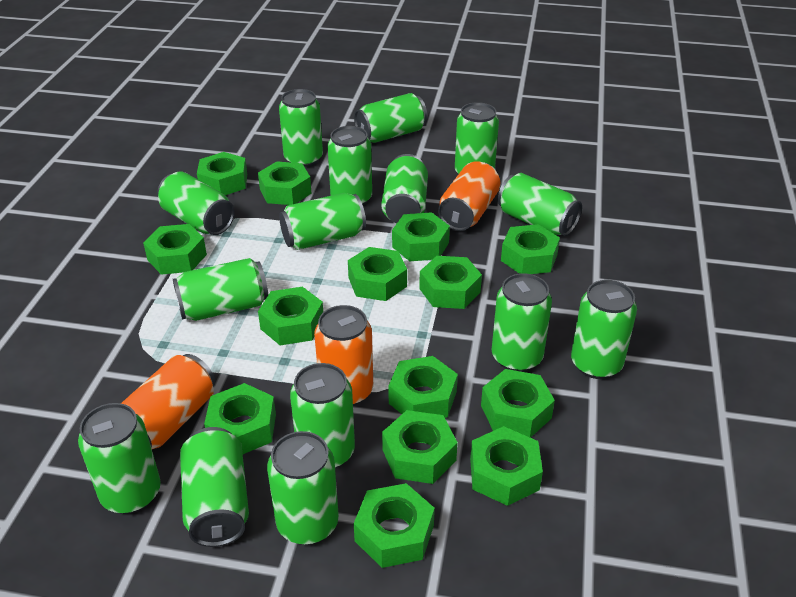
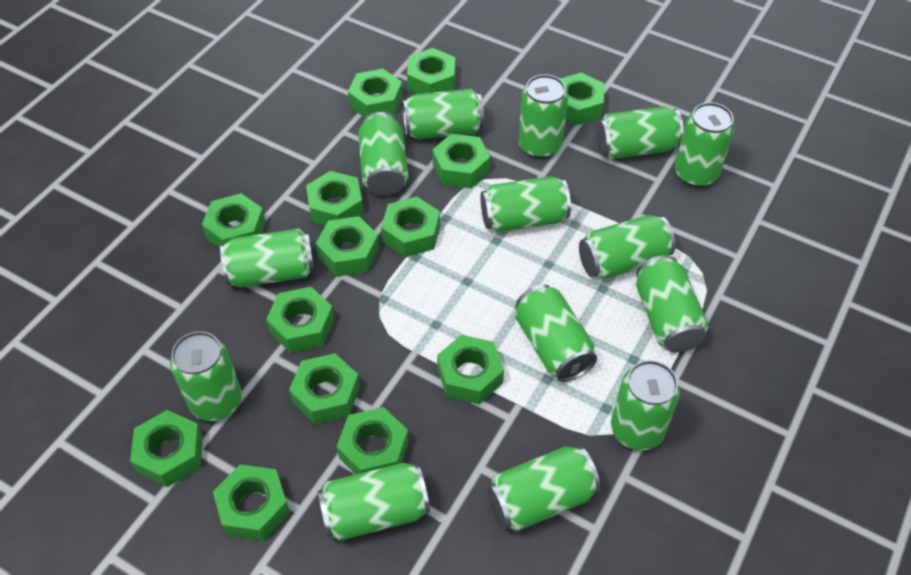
green can: 15 -> 14
orange can: 3 -> 0

